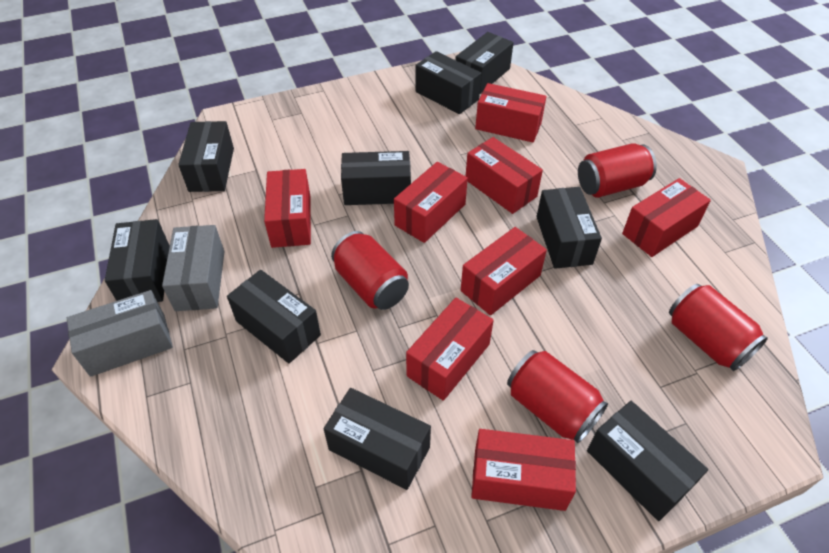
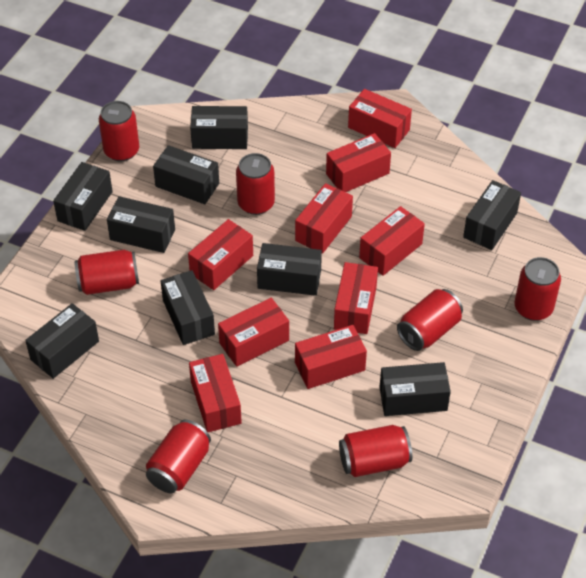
grey box: 2 -> 0
red box: 8 -> 9
red can: 4 -> 7

